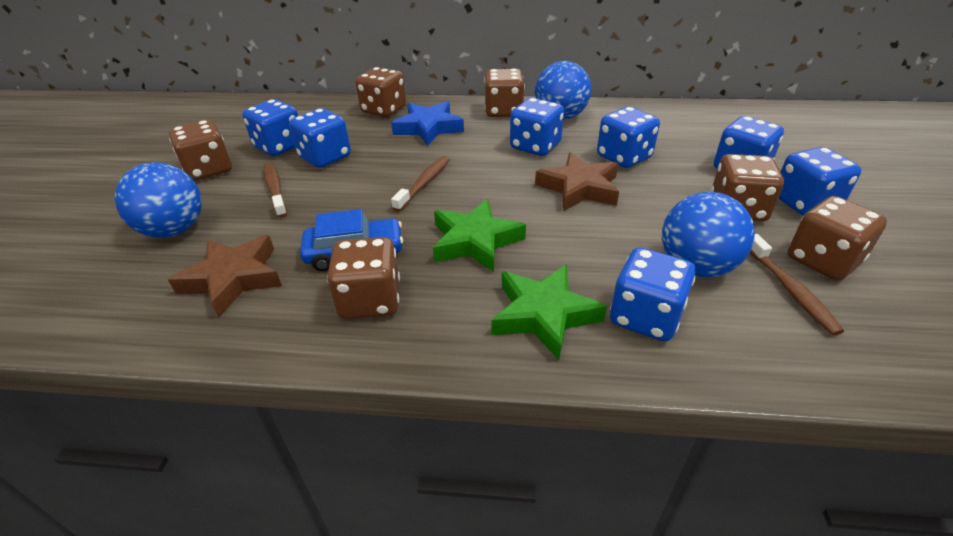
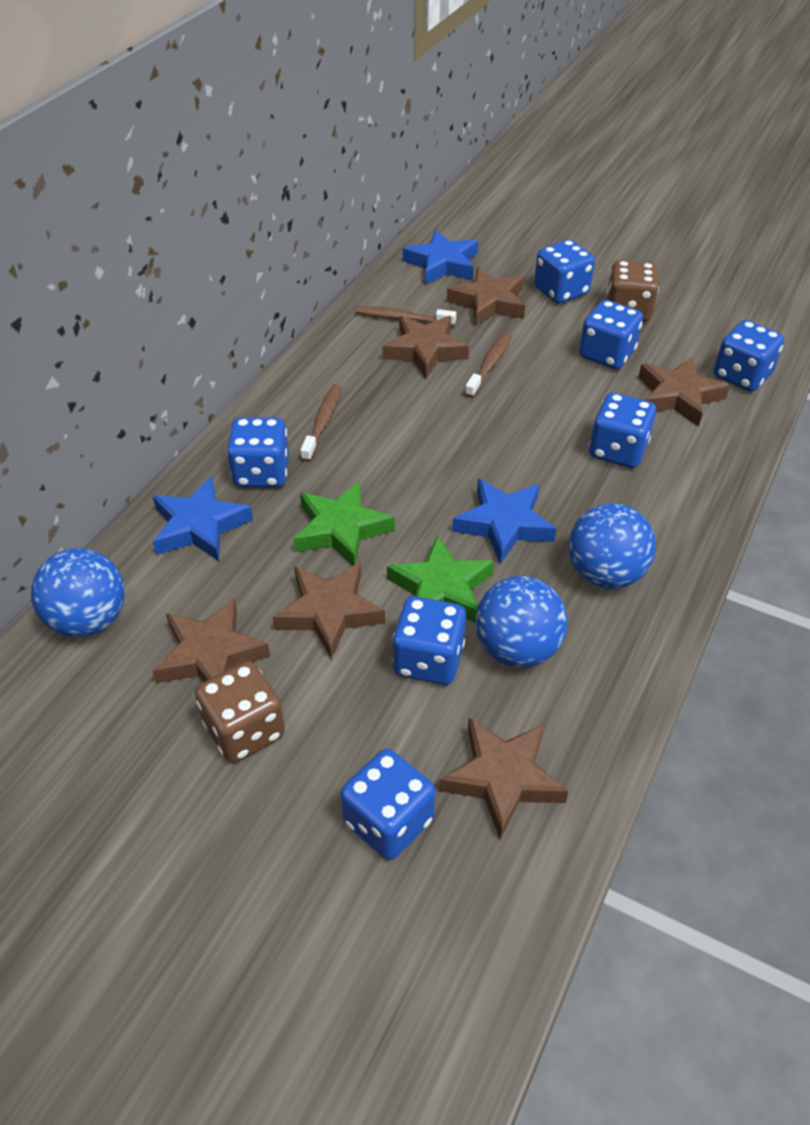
blue car: 1 -> 0
blue star: 1 -> 3
brown dice: 6 -> 2
brown star: 2 -> 6

